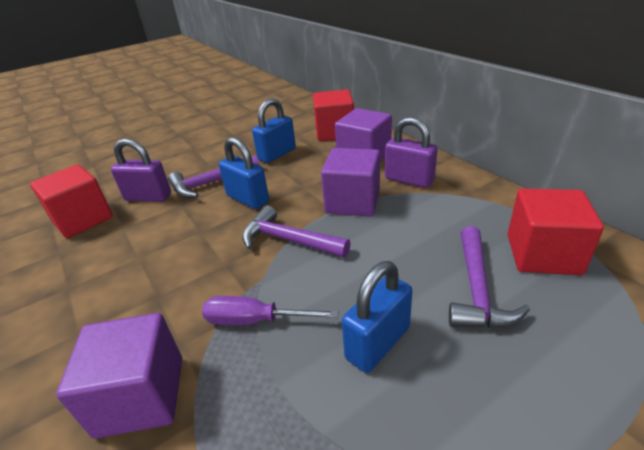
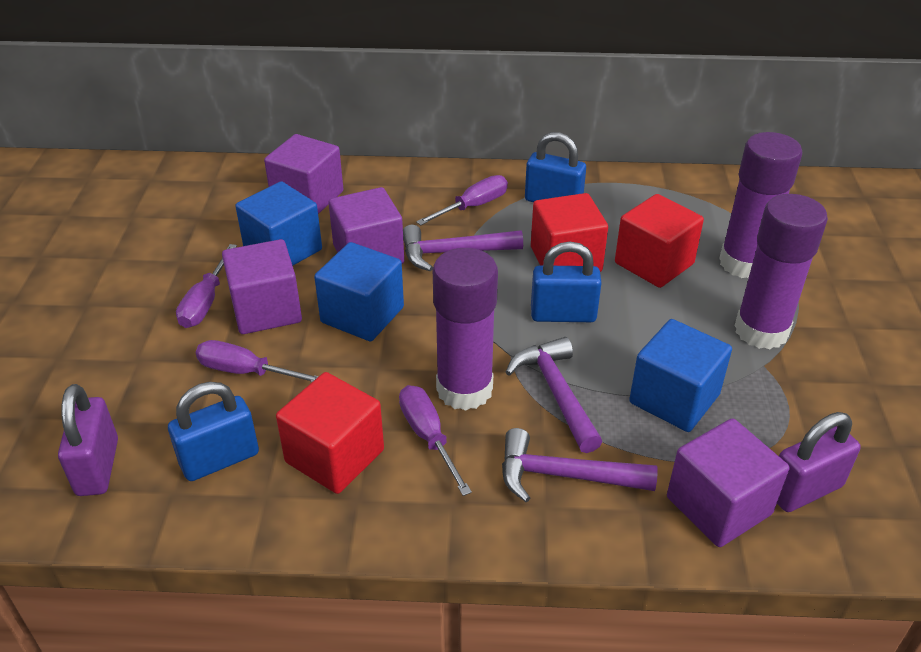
blue cube: 0 -> 3
purple cube: 3 -> 4
purple glue stick: 0 -> 3
purple screwdriver: 1 -> 4

